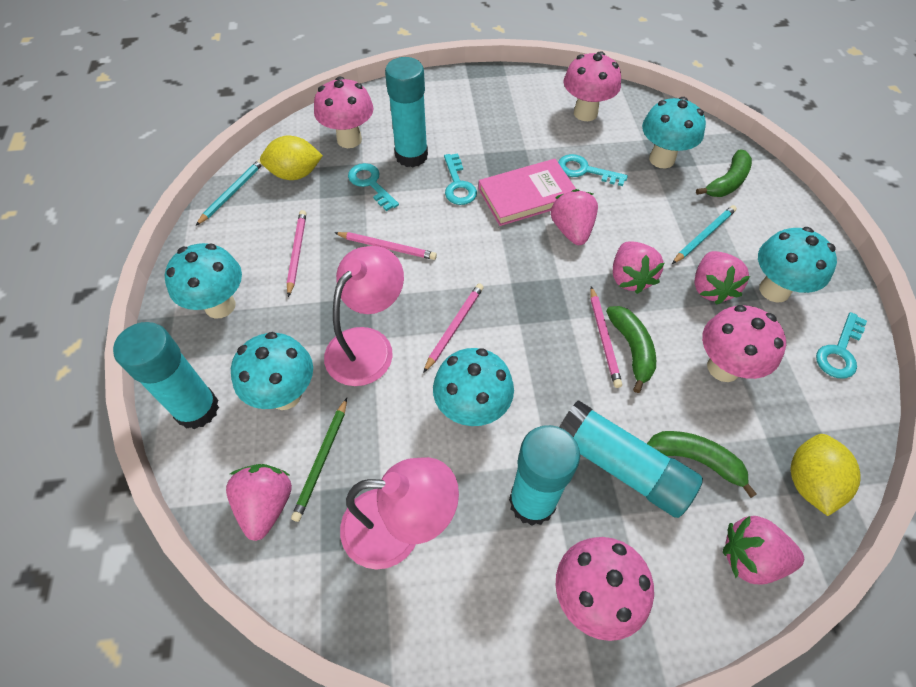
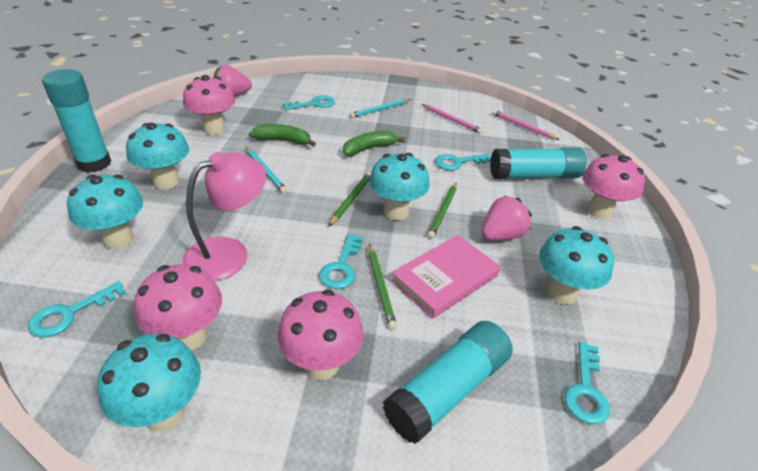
green banana: 3 -> 2
green pencil: 1 -> 3
pink lamp: 2 -> 1
pink pencil: 4 -> 2
pink strawberry: 5 -> 2
turquoise glue stick: 4 -> 3
turquoise key: 4 -> 5
yellow lemon: 2 -> 0

